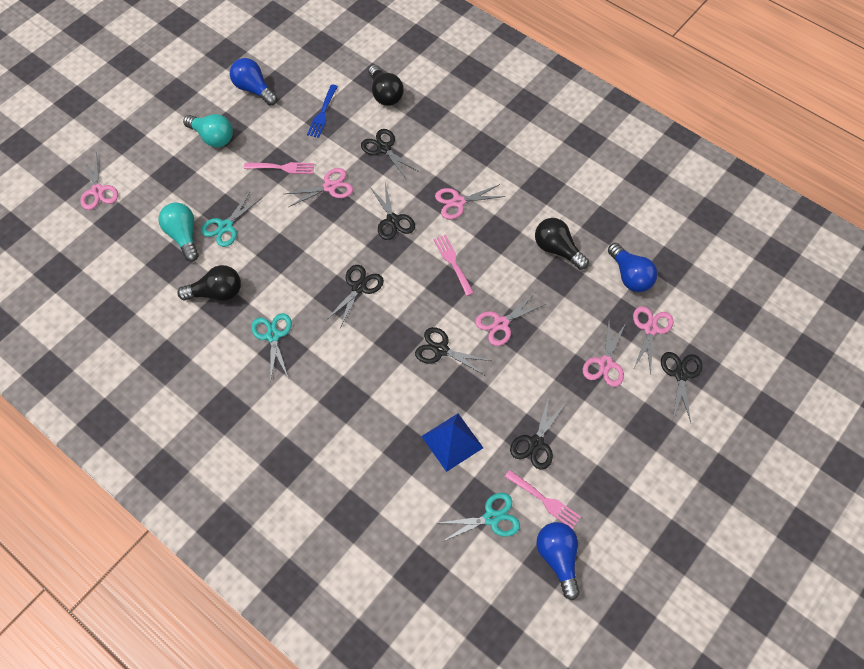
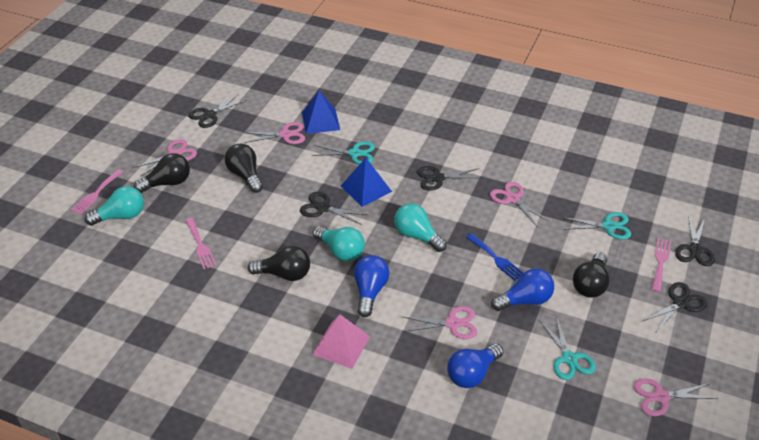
black light bulb: 3 -> 4
black scissors: 6 -> 5
blue pyramid: 1 -> 2
pink pyramid: 0 -> 1
pink scissors: 6 -> 5
turquoise light bulb: 2 -> 3

